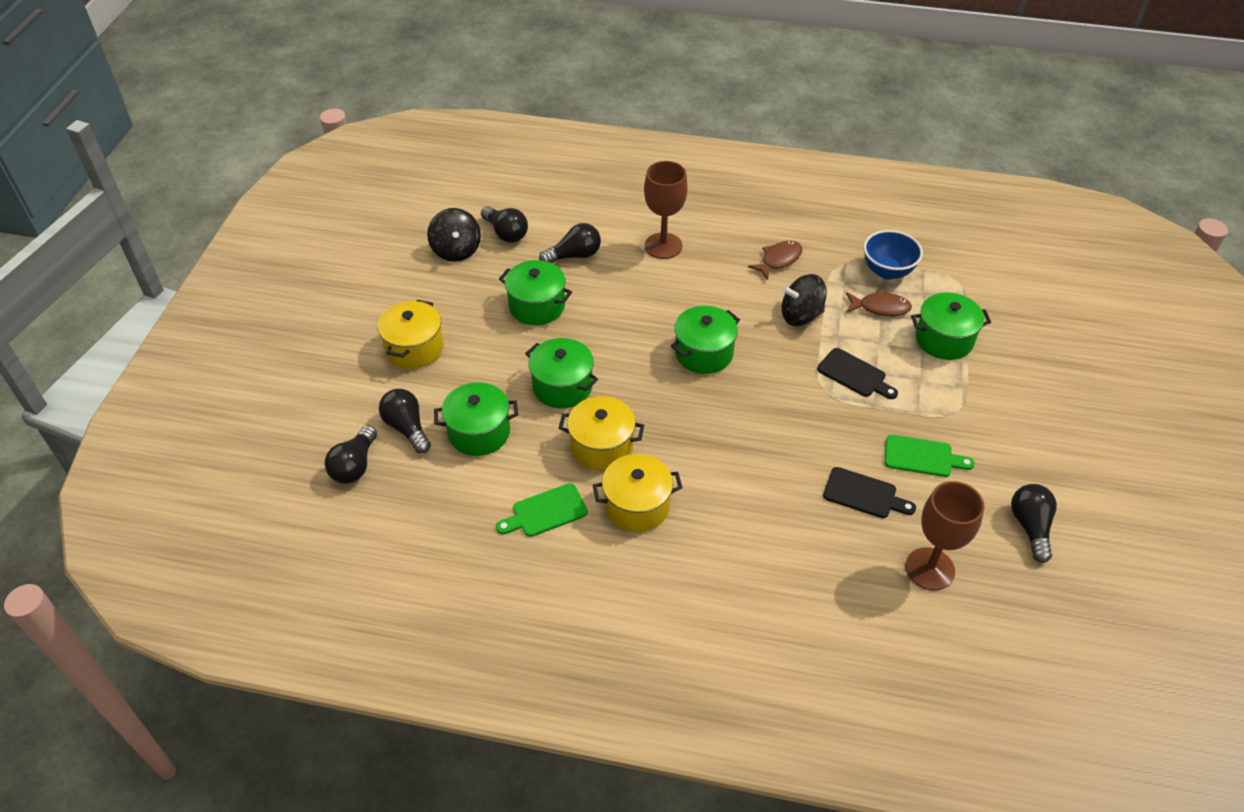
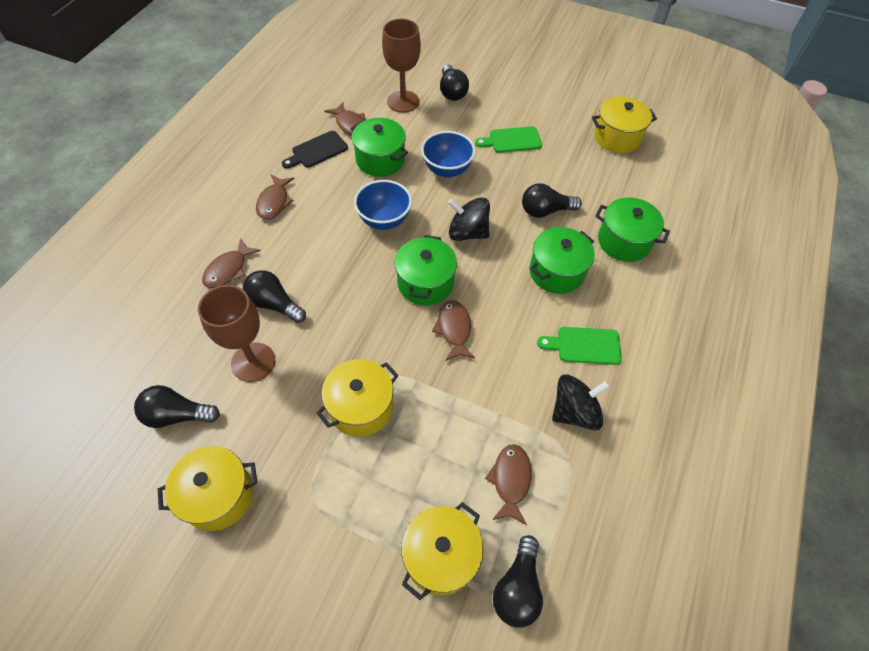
black cutting board: 2 -> 1
blue bowl: 1 -> 2
brown fish: 2 -> 5
green pot: 5 -> 4
yellow pot: 3 -> 4

